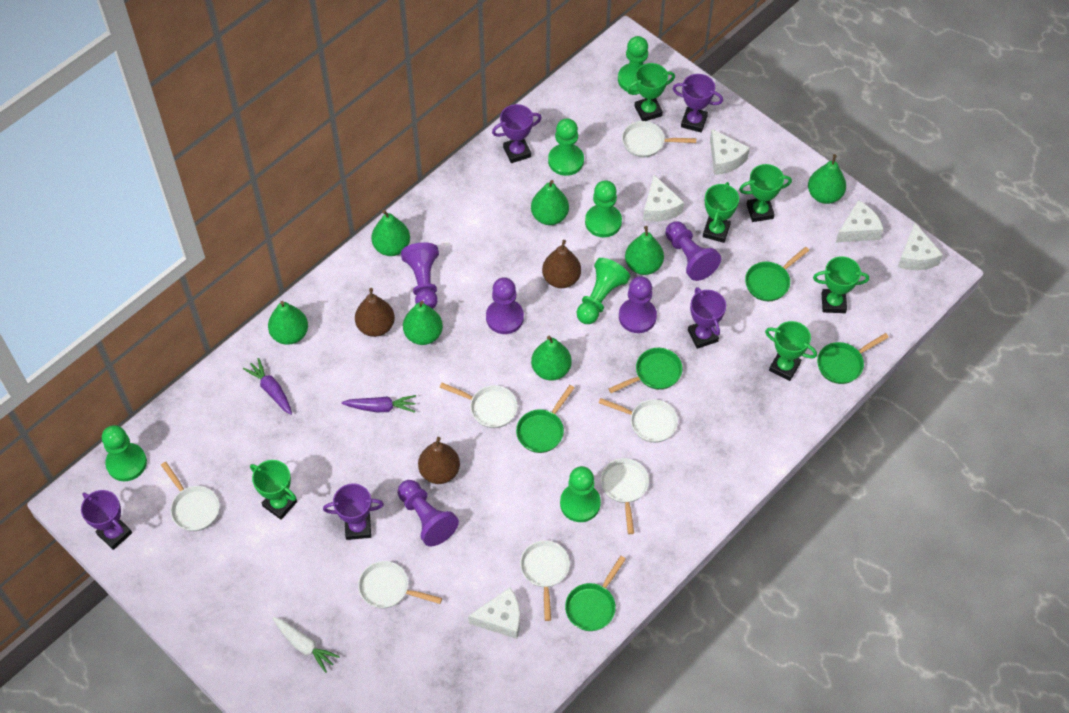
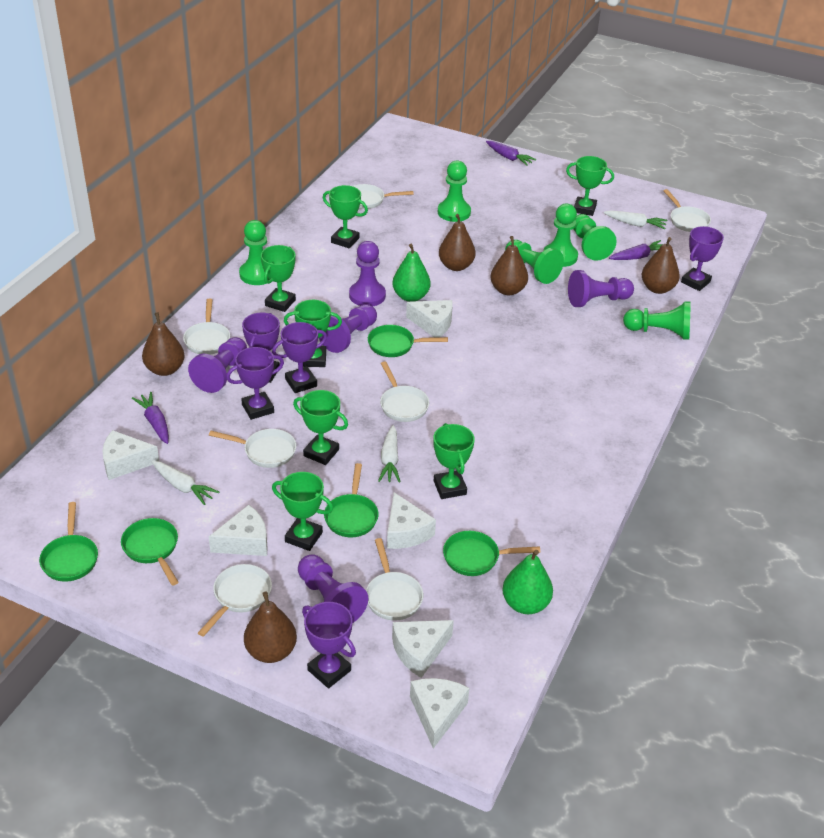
brown pear: 3 -> 5
green pear: 7 -> 2
green trophy: 6 -> 7
purple carrot: 2 -> 3
white carrot: 1 -> 3
white cheese: 5 -> 6

